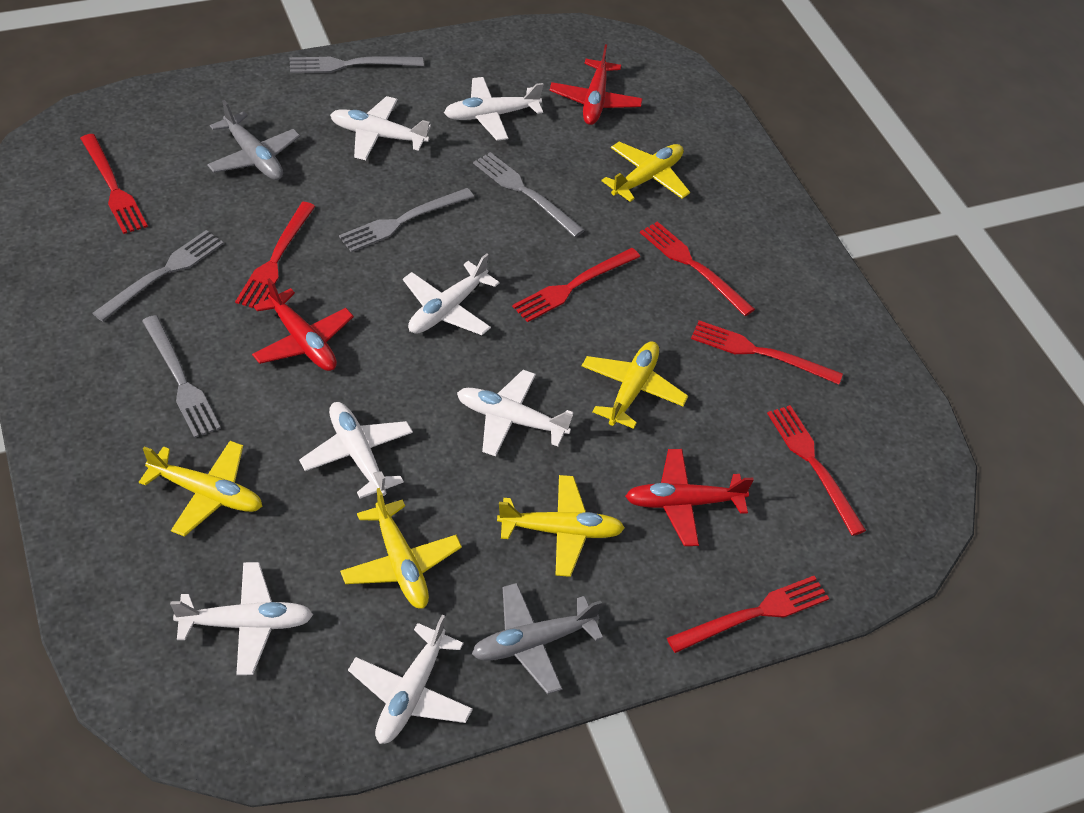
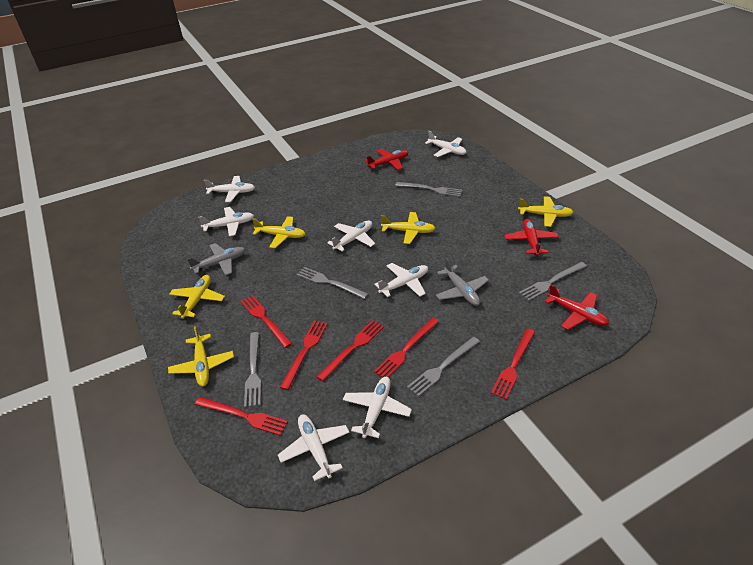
red fork: 7 -> 6

